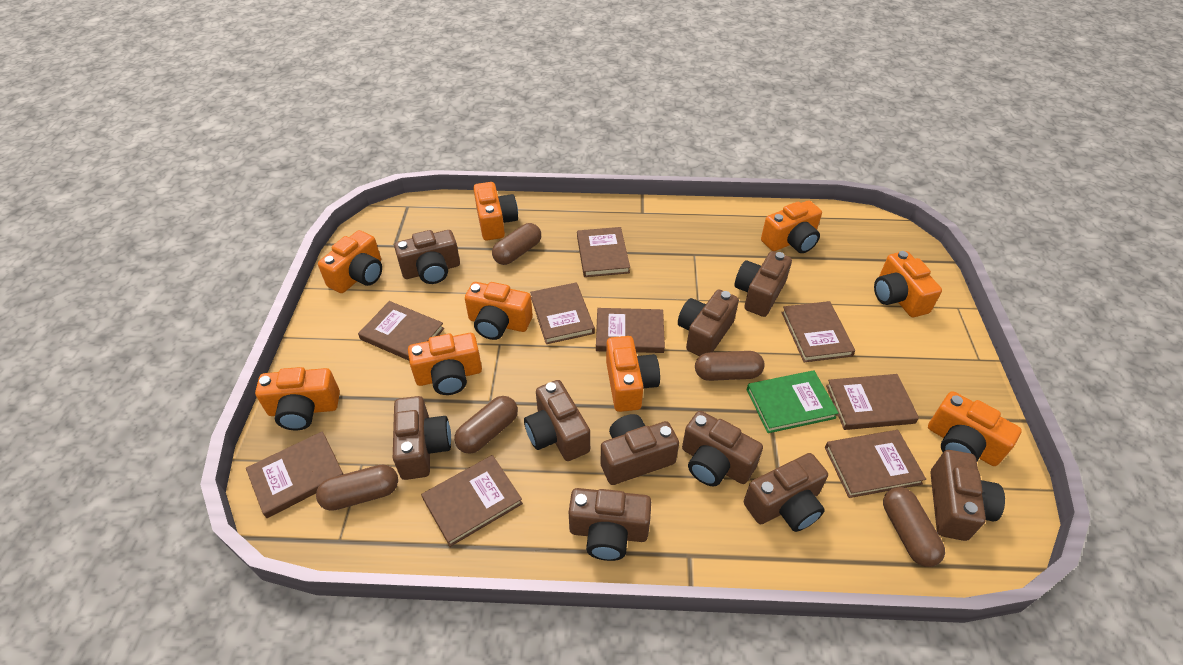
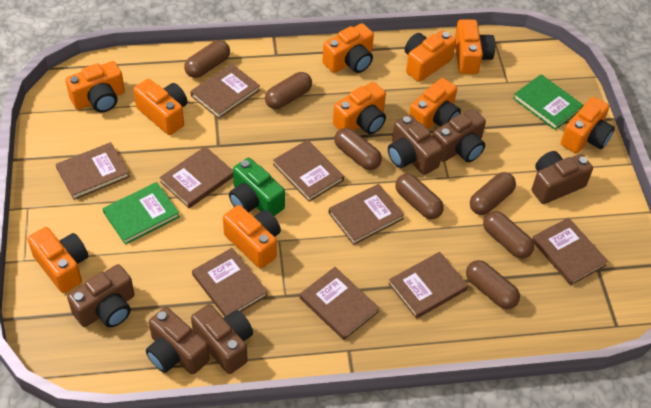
brown camera: 10 -> 6
brown capsule: 5 -> 7
green book: 1 -> 2
green camera: 0 -> 1
orange camera: 9 -> 10

